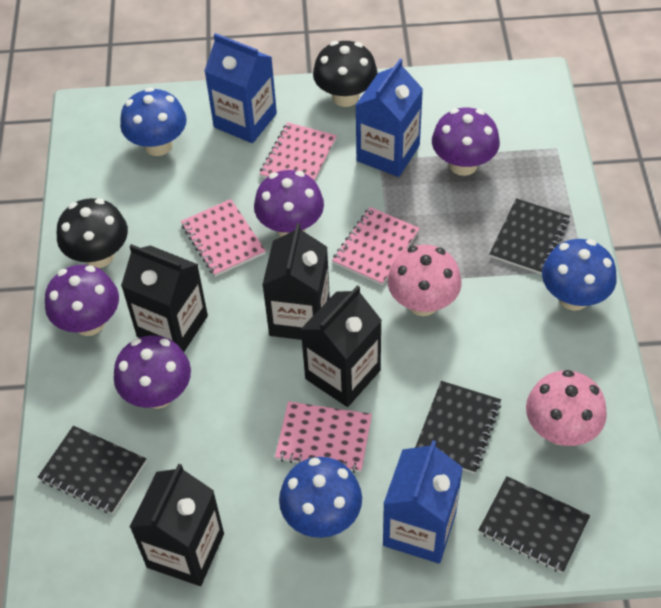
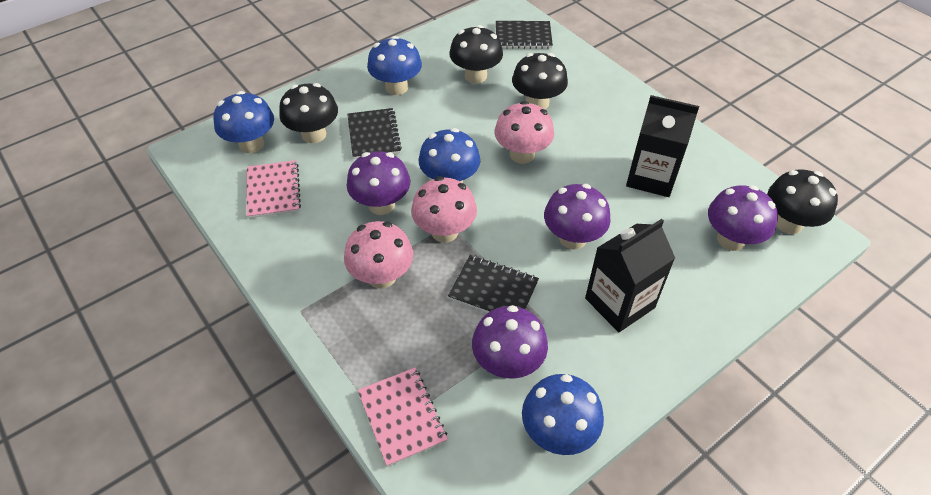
black carton: 4 -> 2
black mushroom: 2 -> 4
black notebook: 4 -> 3
blue carton: 3 -> 0
blue mushroom: 3 -> 4
pink mushroom: 2 -> 3
pink notebook: 4 -> 2

